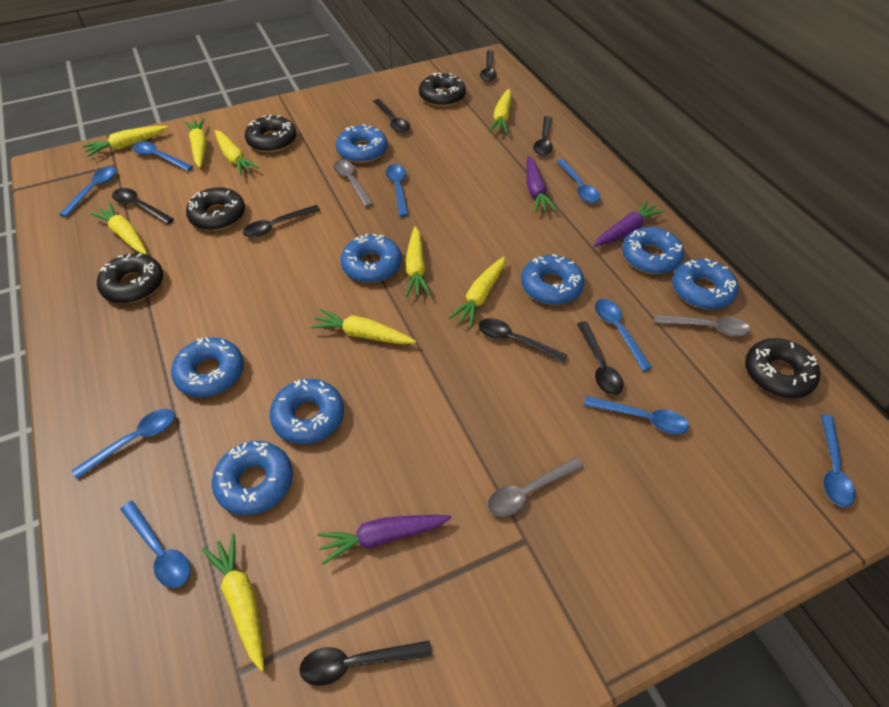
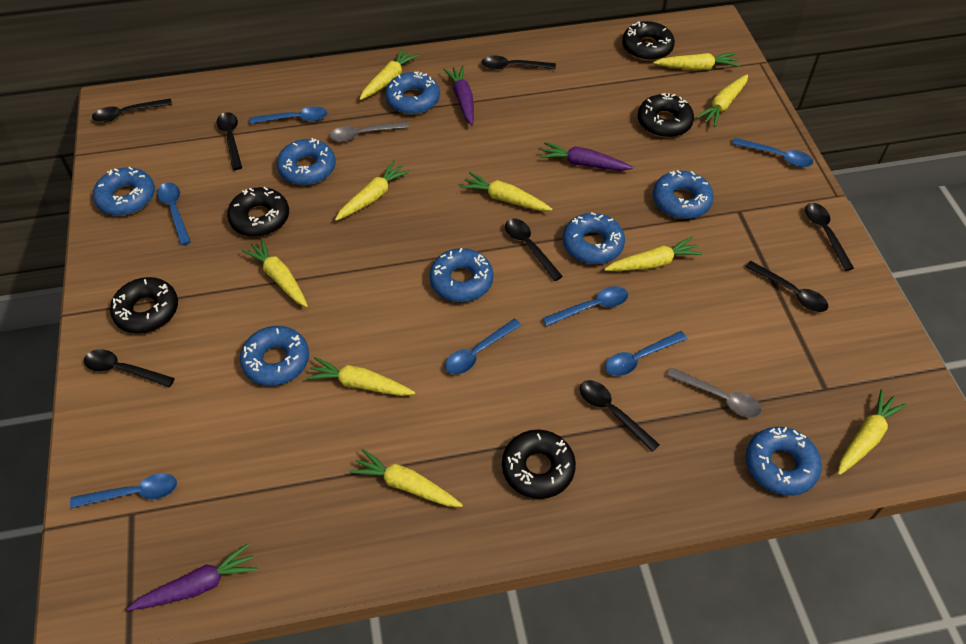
blue spoon: 9 -> 7
grey spoon: 3 -> 2
yellow carrot: 9 -> 10

